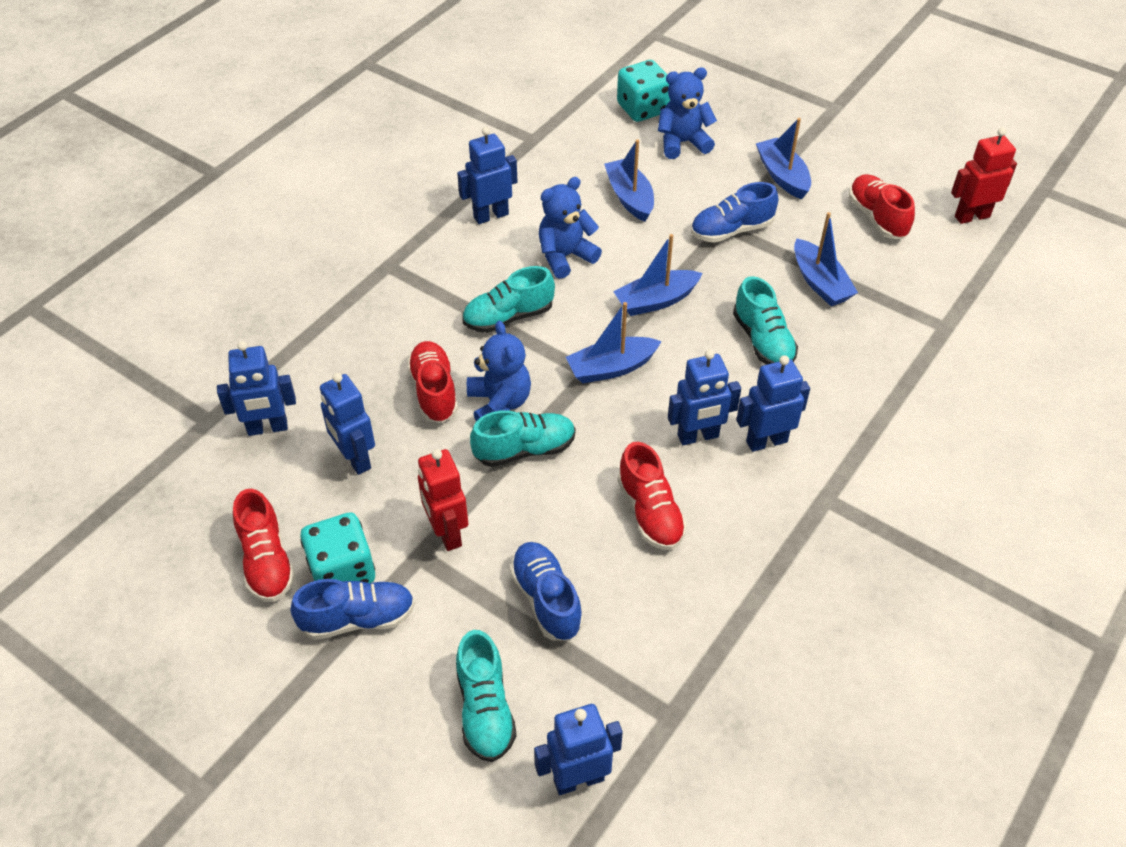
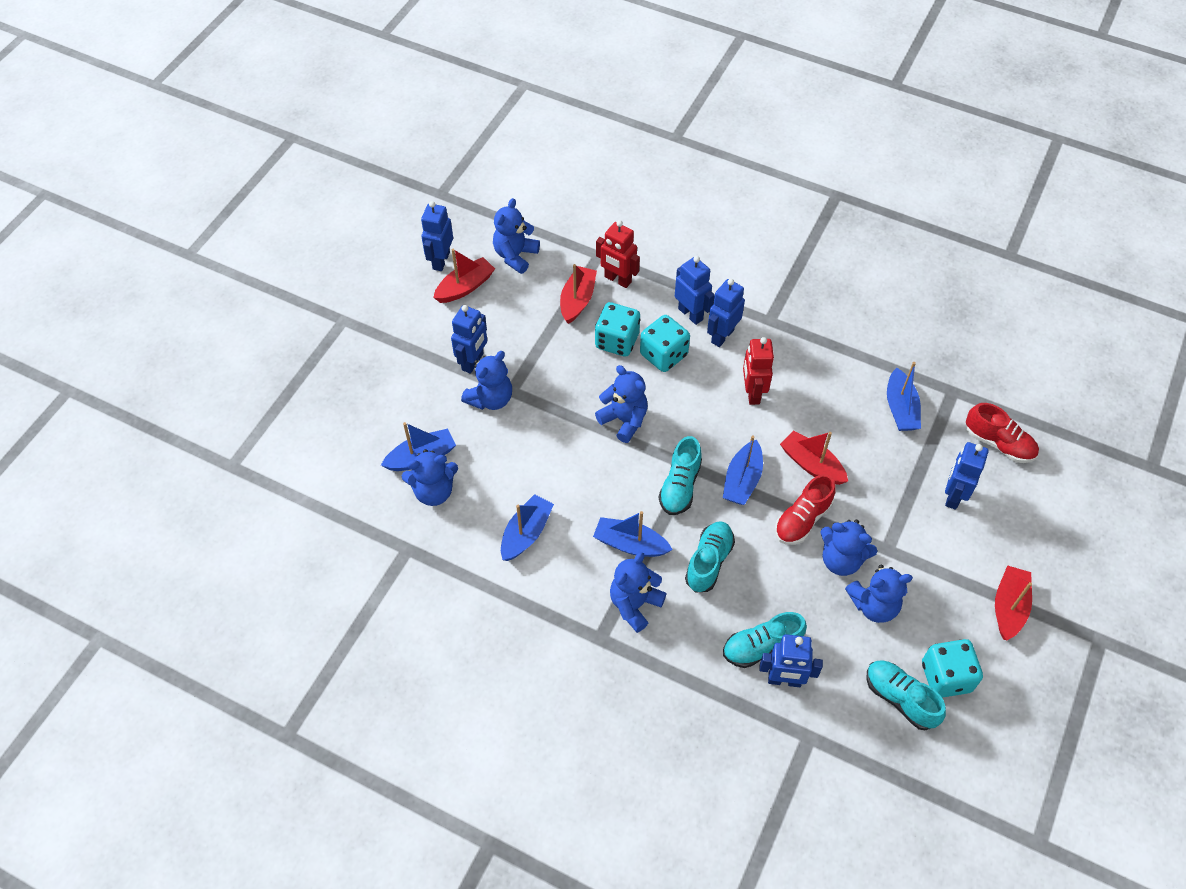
blue shoe: 3 -> 0
blue teddy bear: 3 -> 7
red boat: 0 -> 4
red shoe: 4 -> 2
turquoise dice: 2 -> 3

